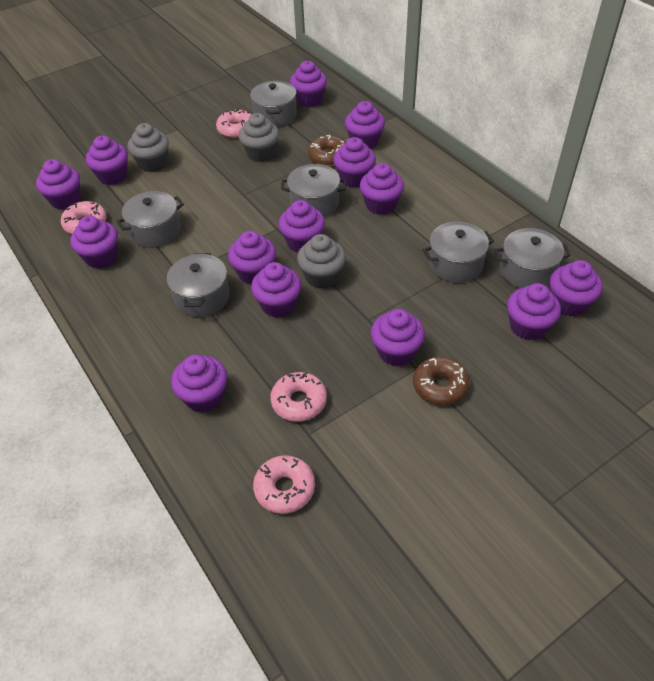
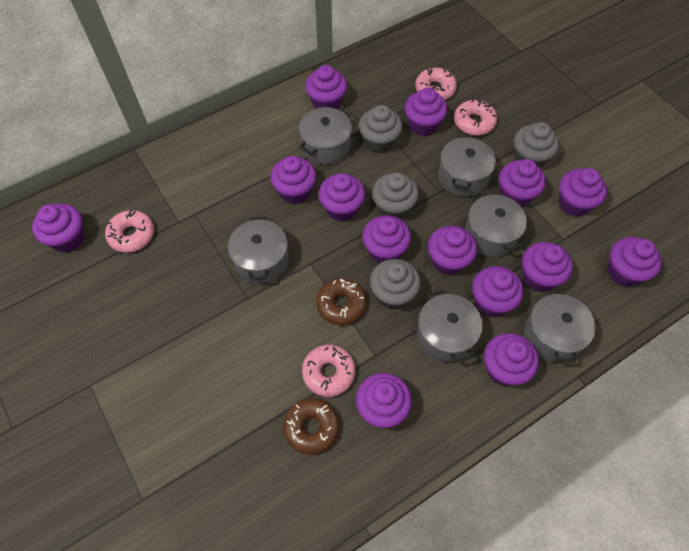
grey cupcake: 3 -> 4

